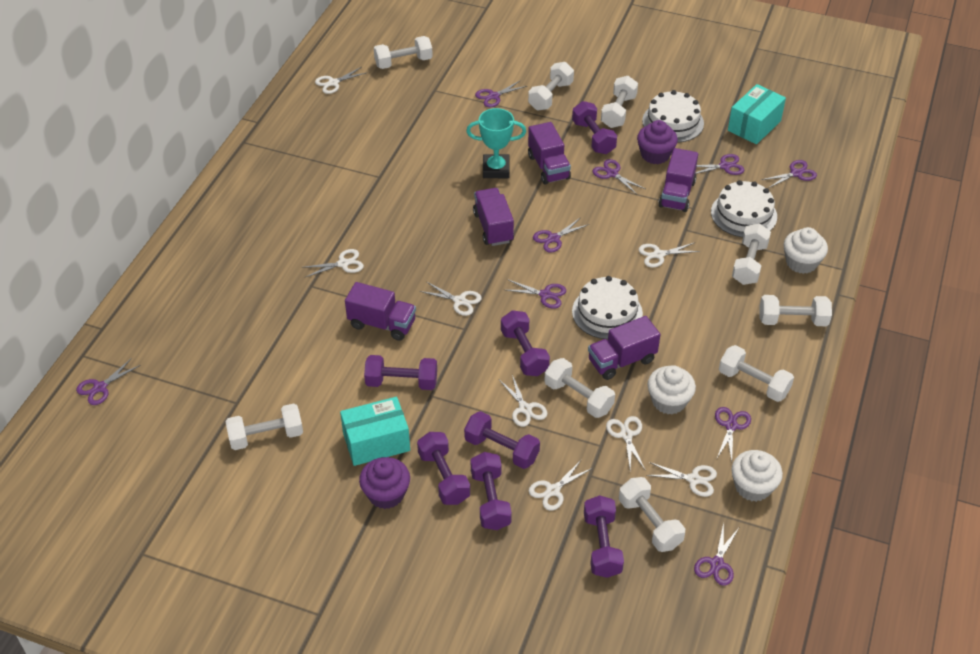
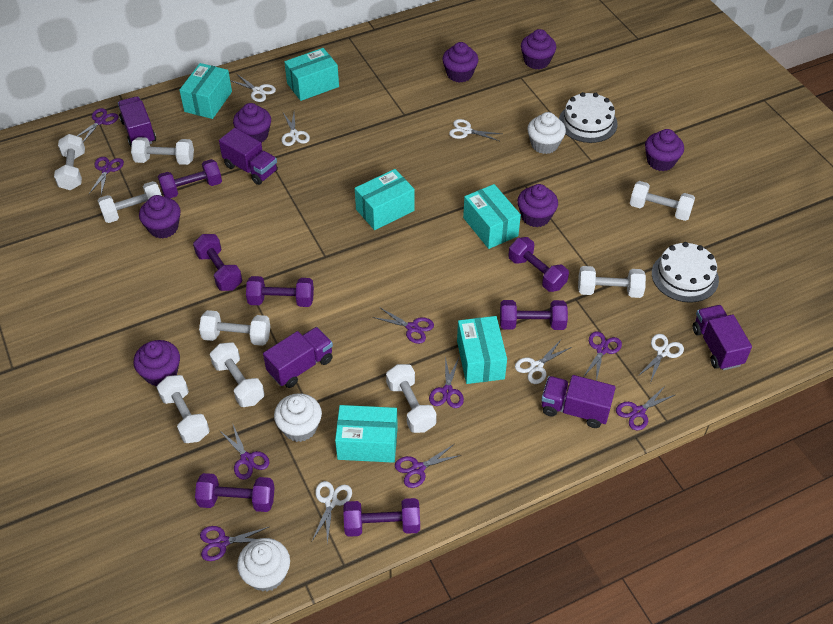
purple cupcake: 2 -> 7
turquoise box: 2 -> 6
turquoise trophy: 1 -> 0
white cake: 3 -> 2
white scissors: 8 -> 6

